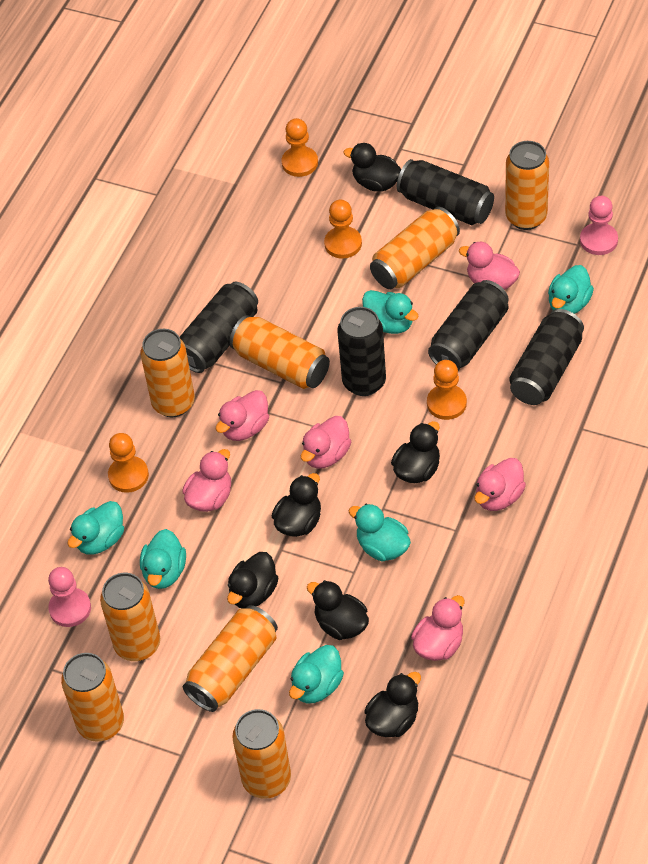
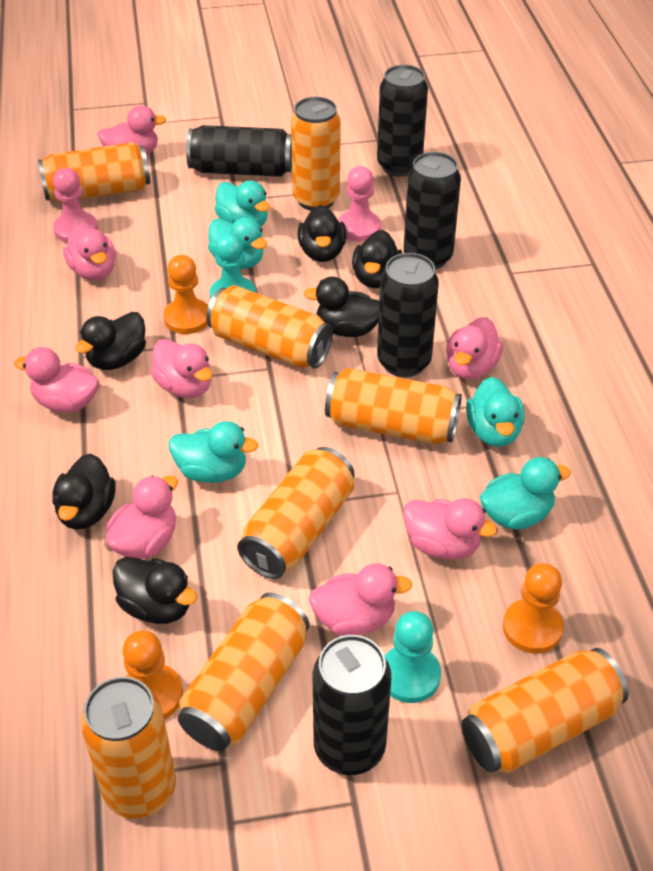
orange pawn: 4 -> 3
pink duck: 6 -> 8
turquoise duck: 6 -> 5
turquoise pawn: 0 -> 2

